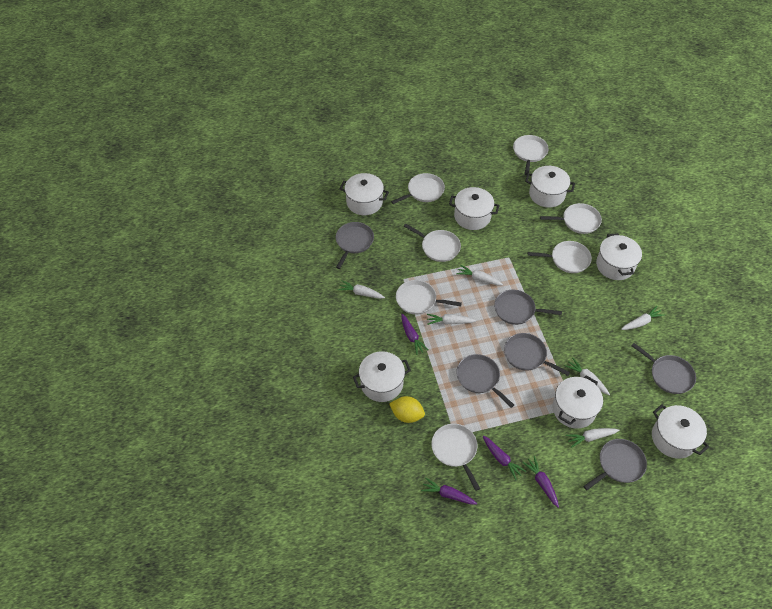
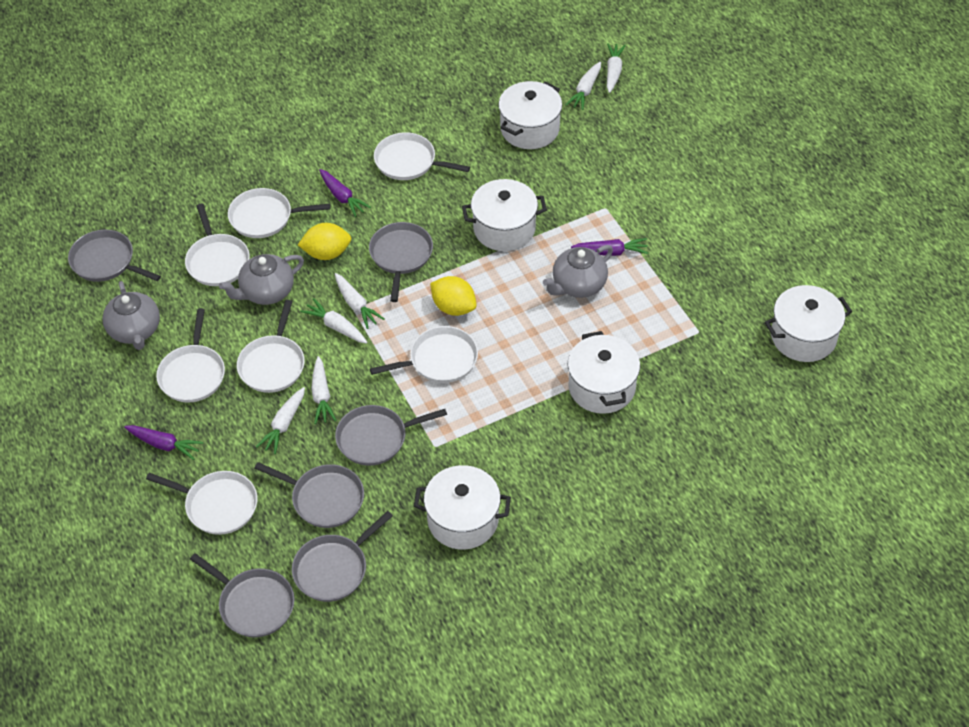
grey teapot: 0 -> 3
purple carrot: 4 -> 3
white pot: 7 -> 5
yellow lemon: 1 -> 2

